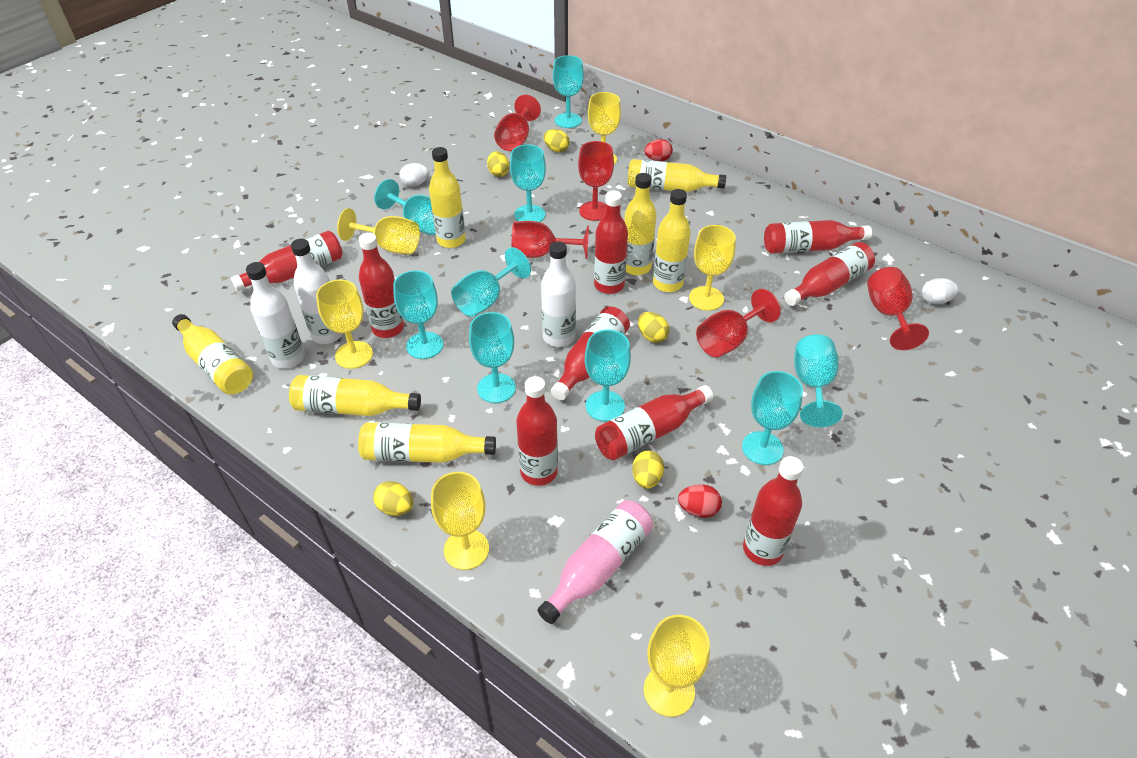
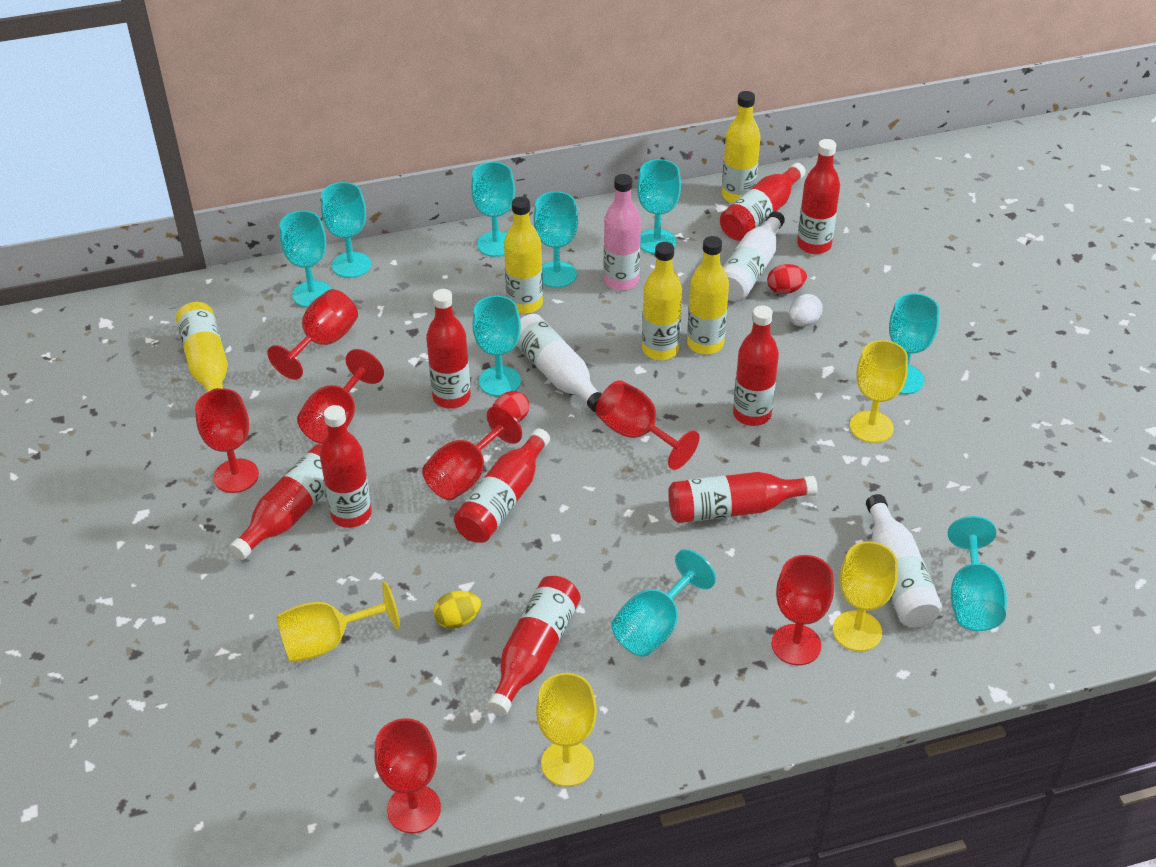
red goblet: 5 -> 7
white egg: 2 -> 1
yellow bottle: 7 -> 5
yellow egg: 5 -> 1
yellow goblet: 6 -> 4

